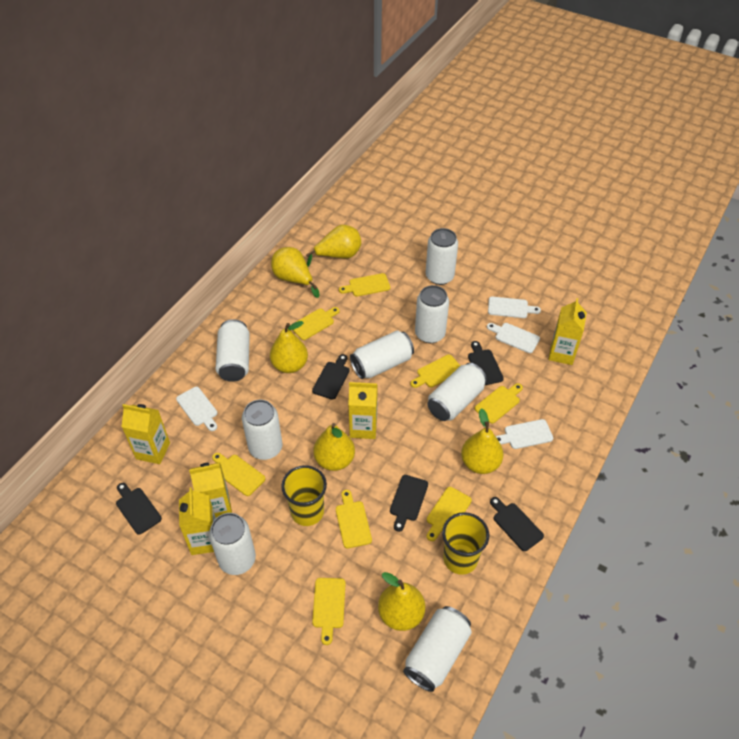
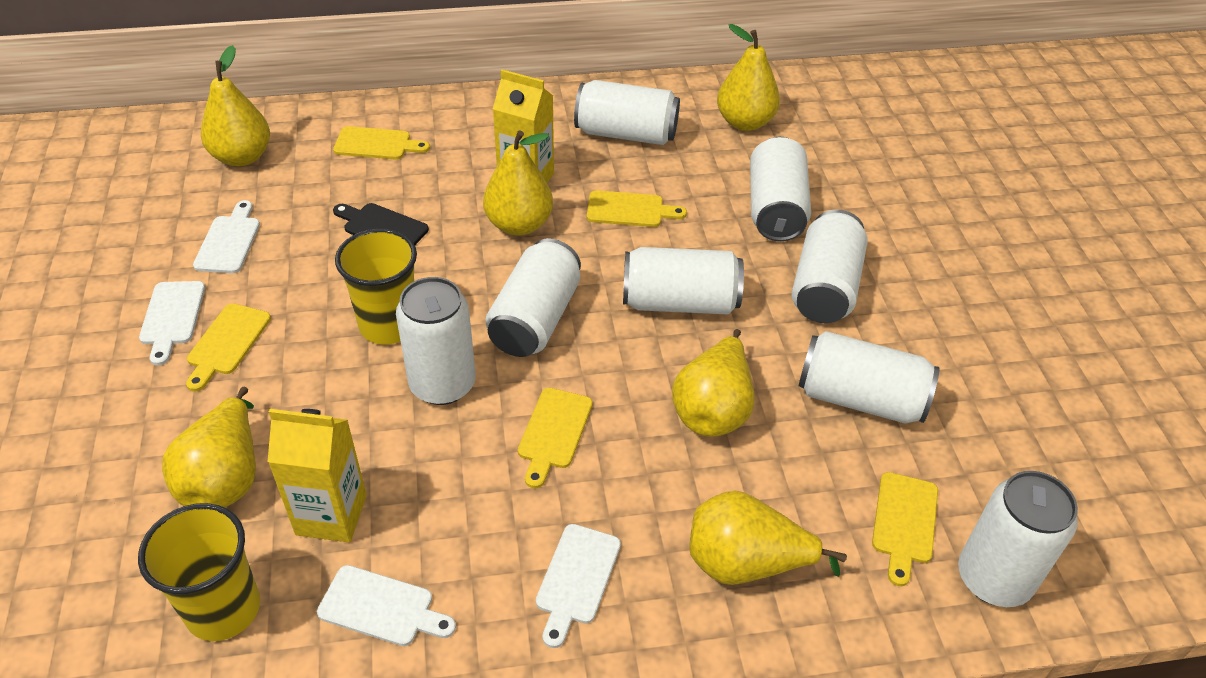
black cutting board: 5 -> 1
yellow carton: 5 -> 2
yellow cutting board: 8 -> 5

